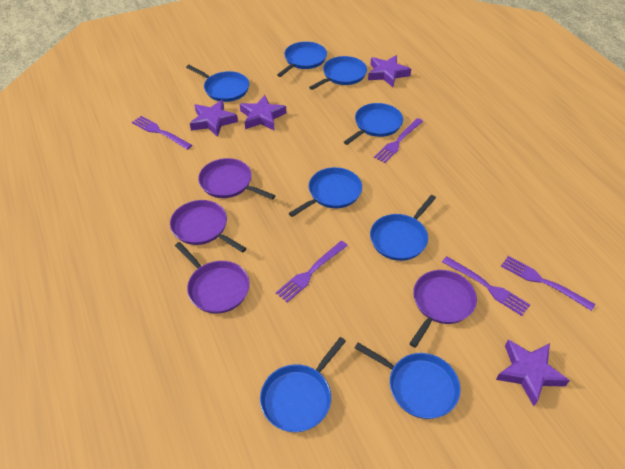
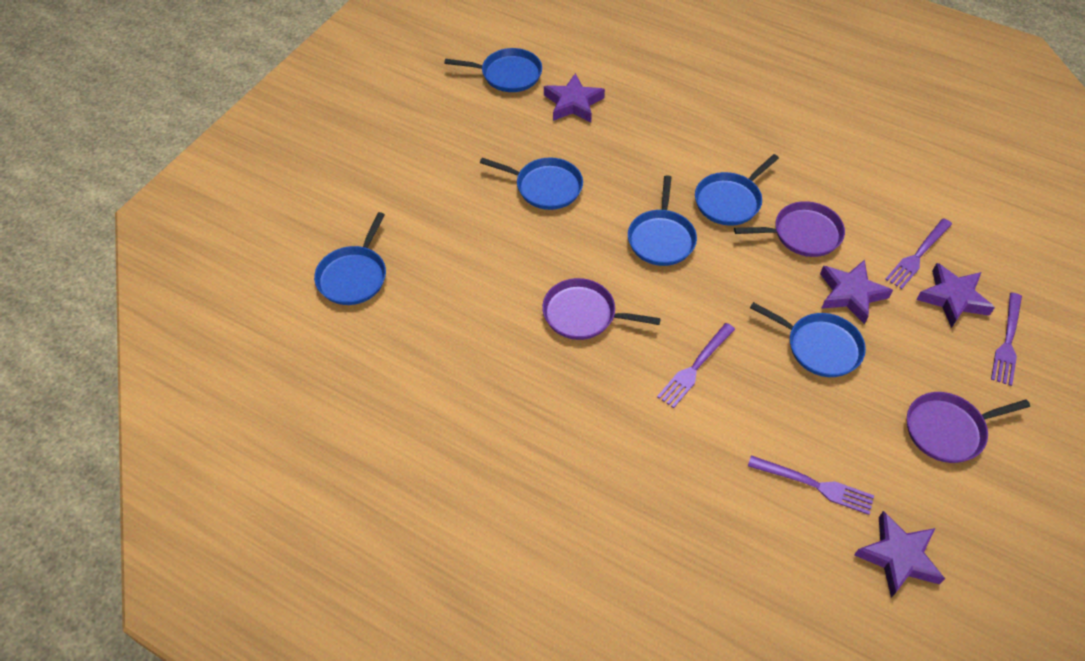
blue pan: 8 -> 6
purple fork: 5 -> 4
purple pan: 4 -> 3

